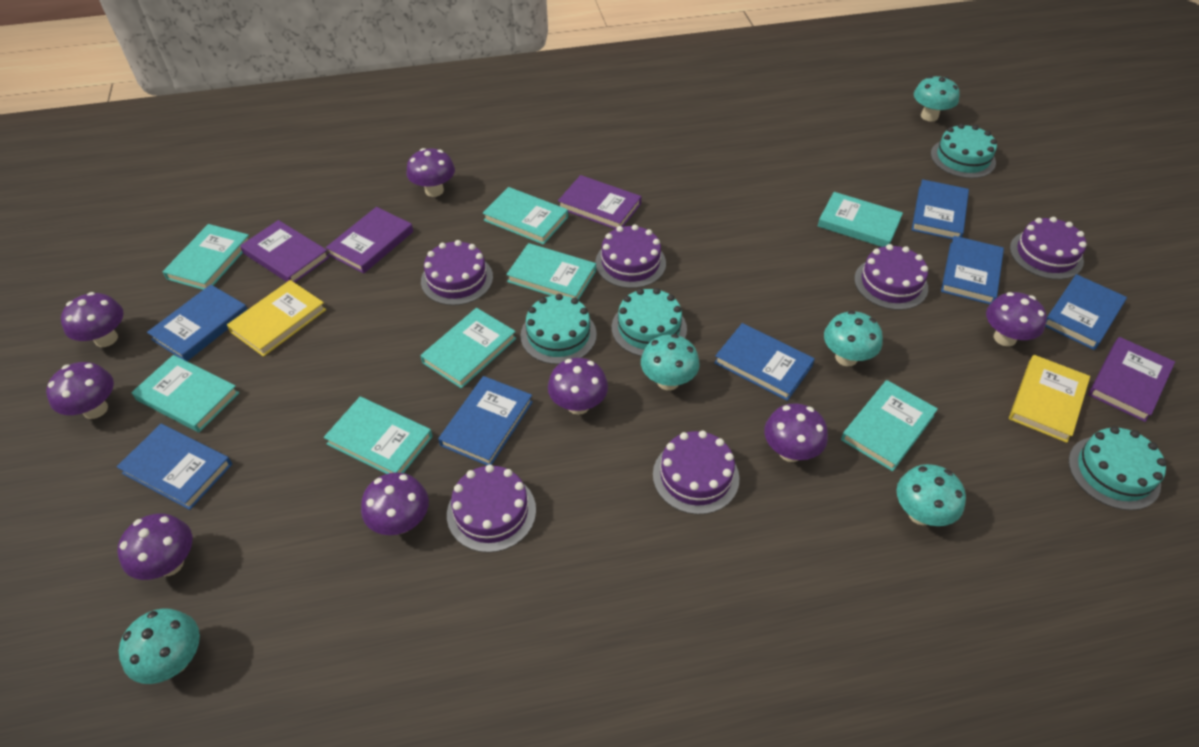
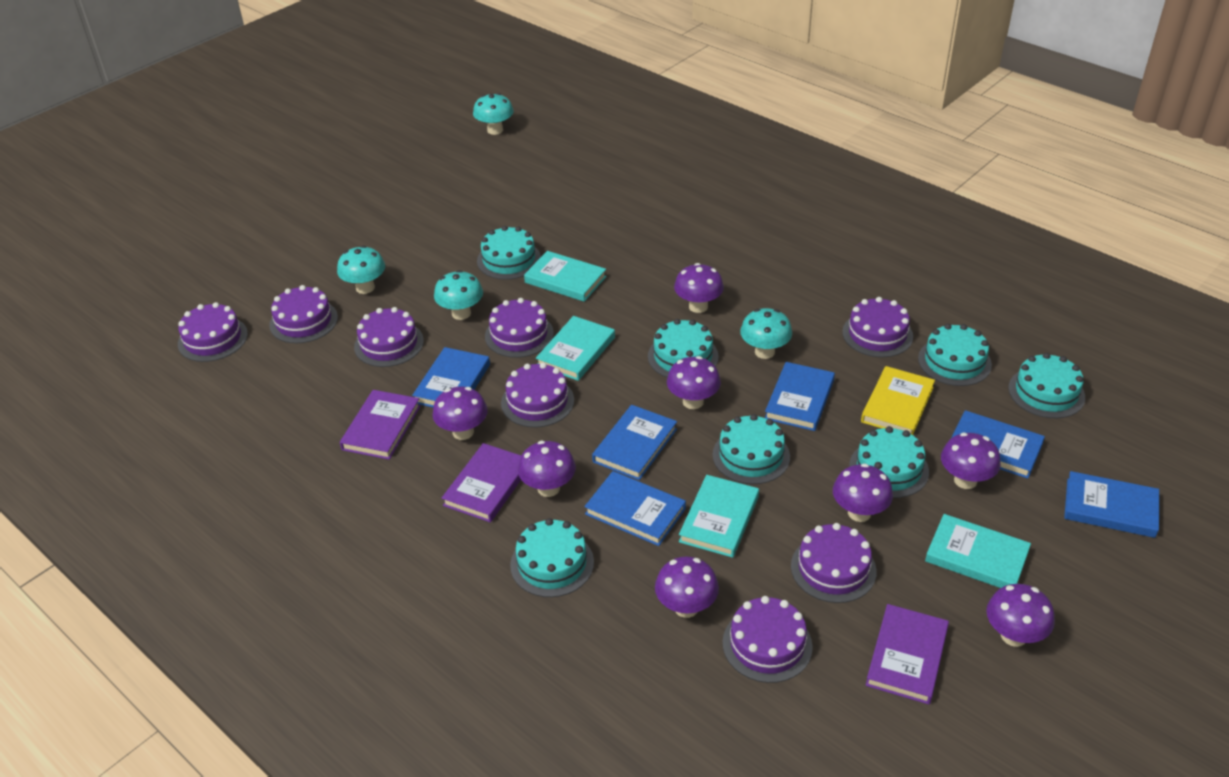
blue book: 7 -> 6
purple book: 4 -> 3
purple cake: 6 -> 8
turquoise book: 8 -> 4
turquoise cake: 4 -> 7
turquoise mushroom: 5 -> 4
yellow book: 2 -> 1

